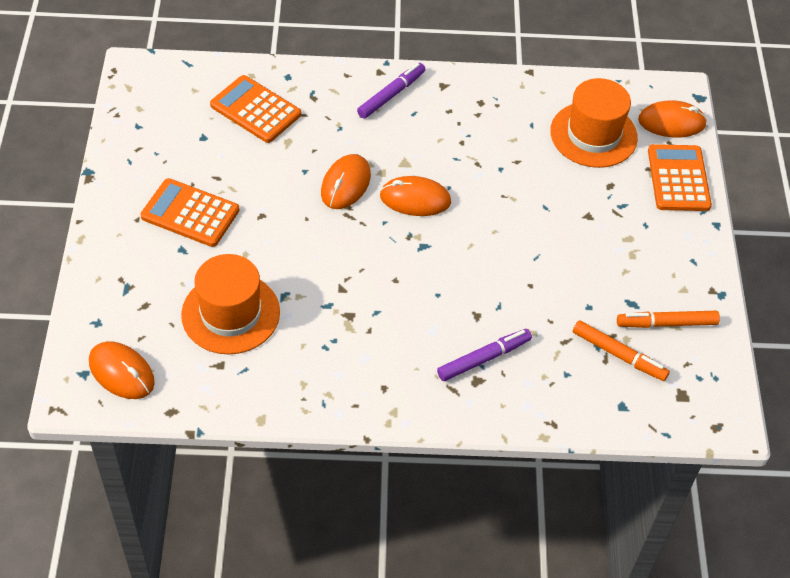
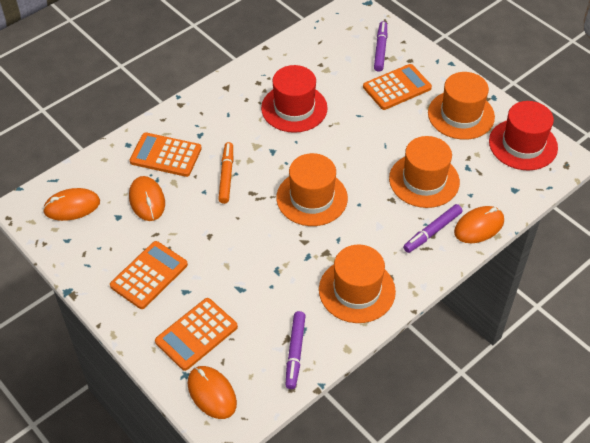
orange calculator: 3 -> 4
orange hat: 2 -> 4
orange marker: 2 -> 1
purple marker: 2 -> 3
red hat: 0 -> 2

